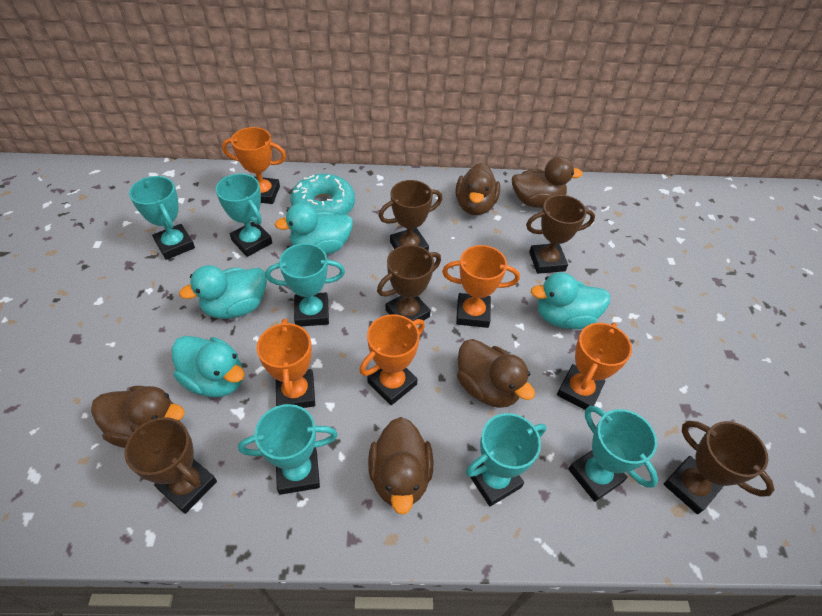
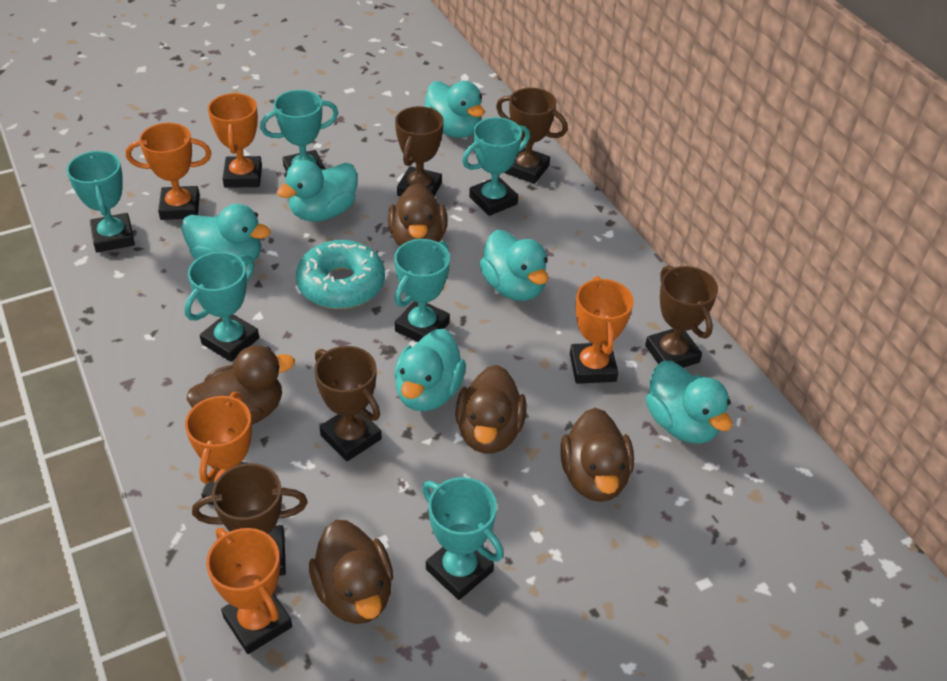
turquoise duck: 4 -> 6

